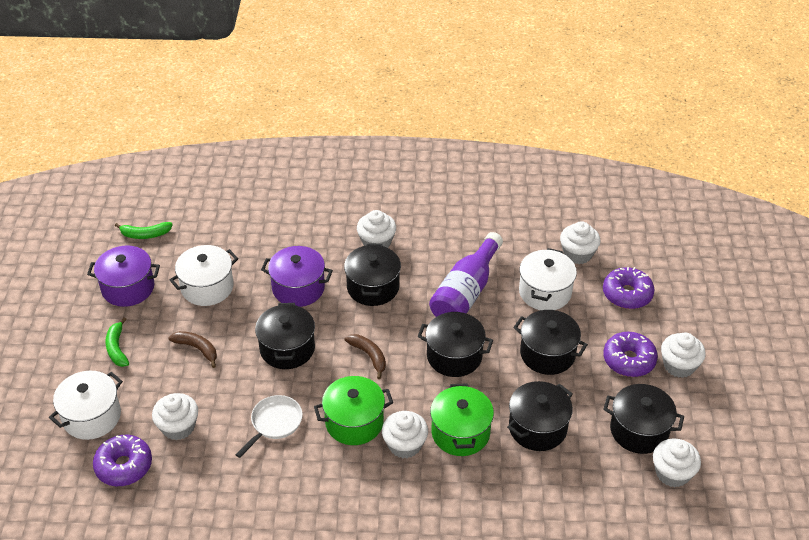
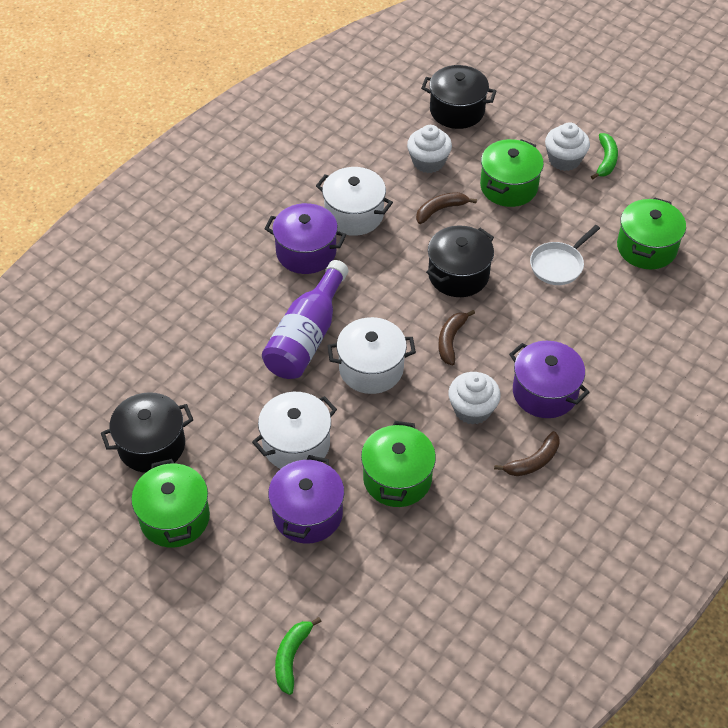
black pot: 6 -> 3
brown banana: 2 -> 3
green pot: 2 -> 4
purple donut: 3 -> 0
purple pot: 2 -> 3
white cupcake: 6 -> 3

